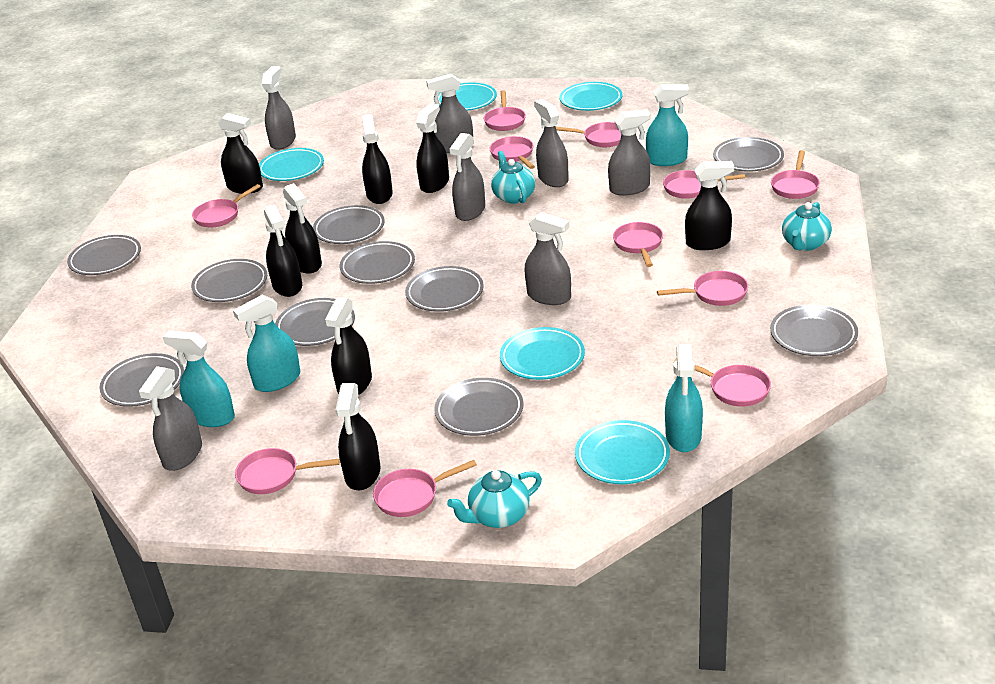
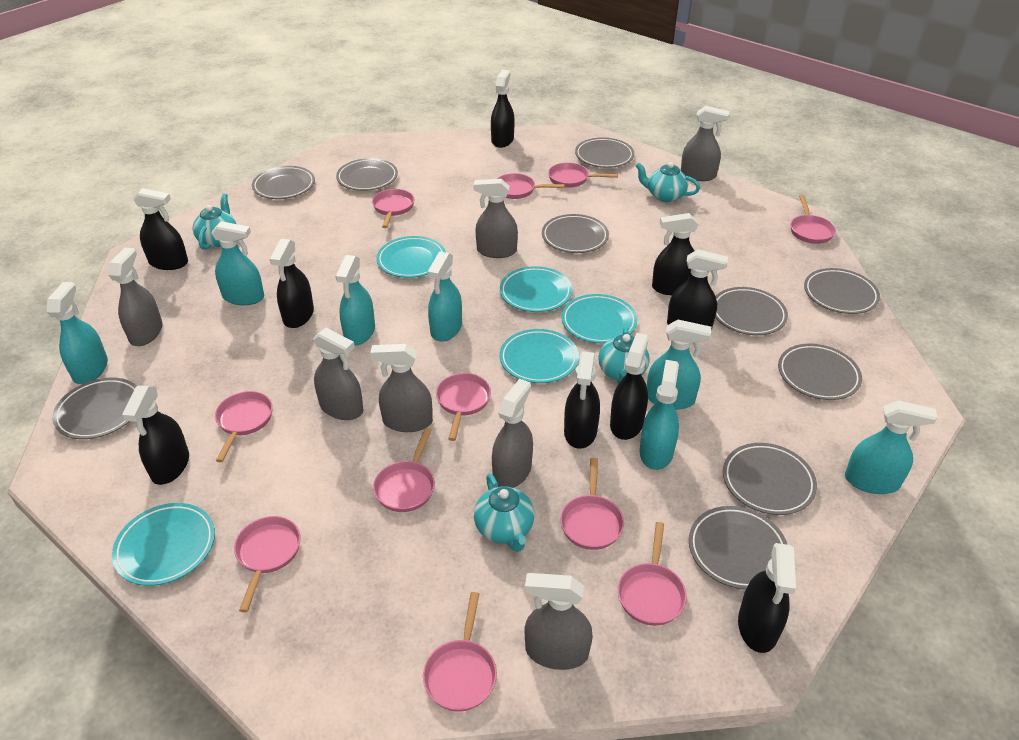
black spray bottle: 8 -> 9
turquoise spray bottle: 4 -> 7
turquoise teapot: 3 -> 4

